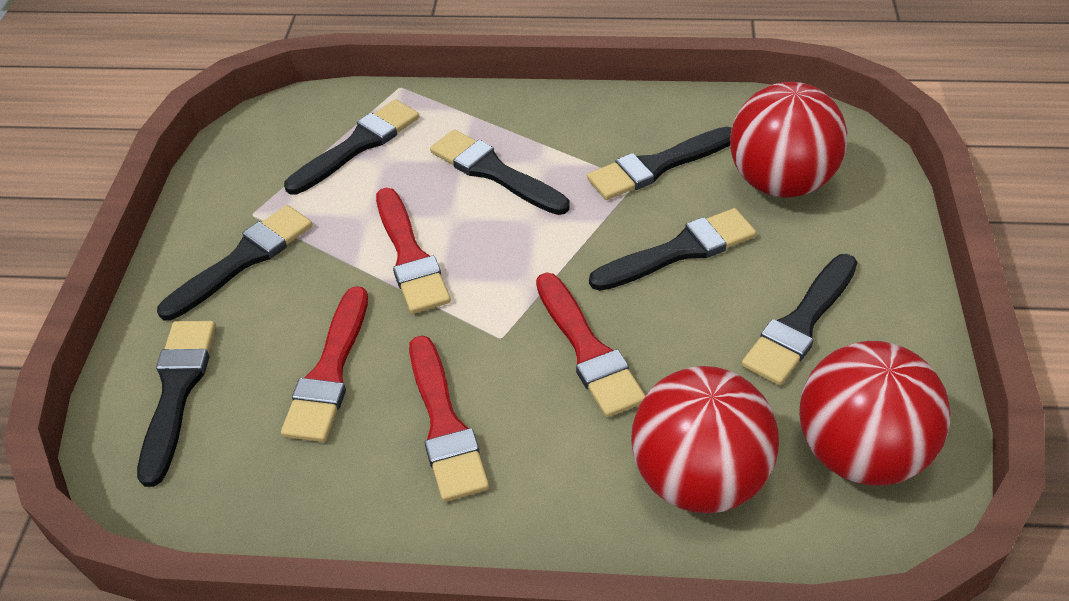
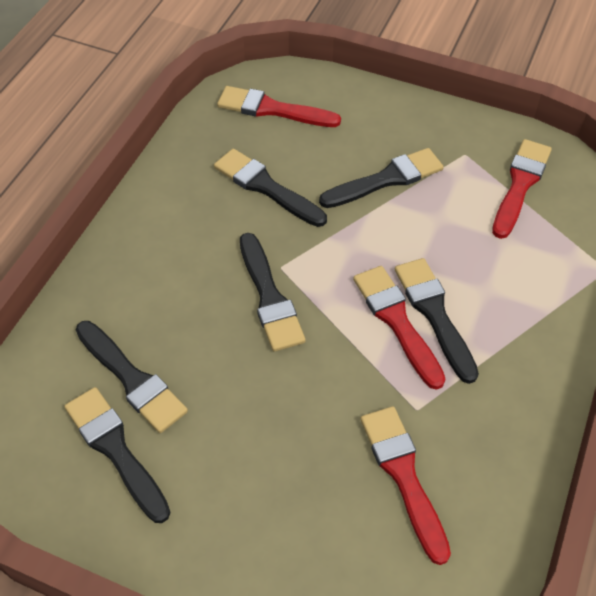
black brush: 7 -> 6
red ball: 3 -> 0

